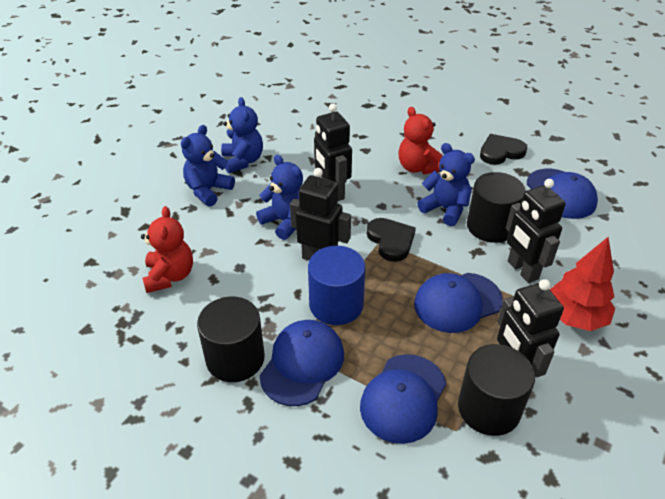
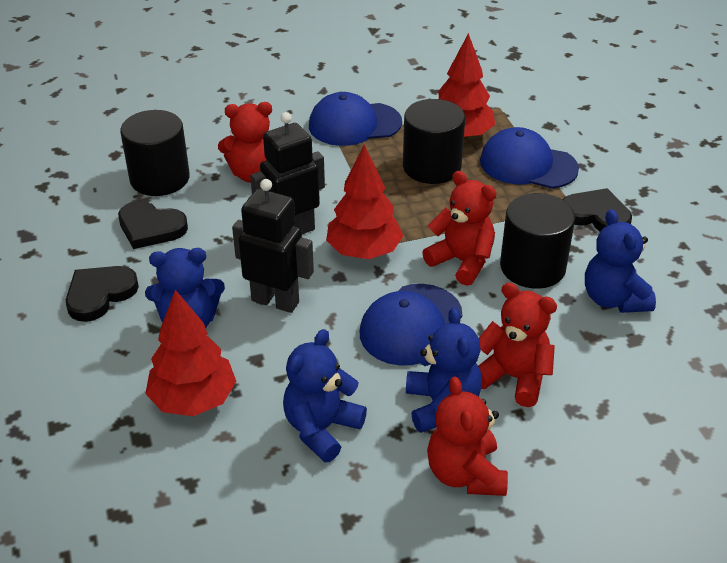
black heart: 2 -> 3
black robot: 4 -> 2
blue cap: 4 -> 3
blue cylinder: 1 -> 0
red teddy bear: 2 -> 4
red tree: 1 -> 3

